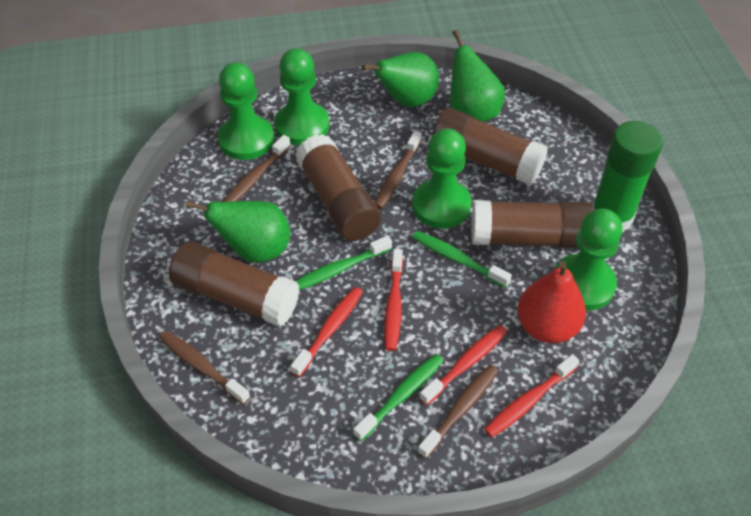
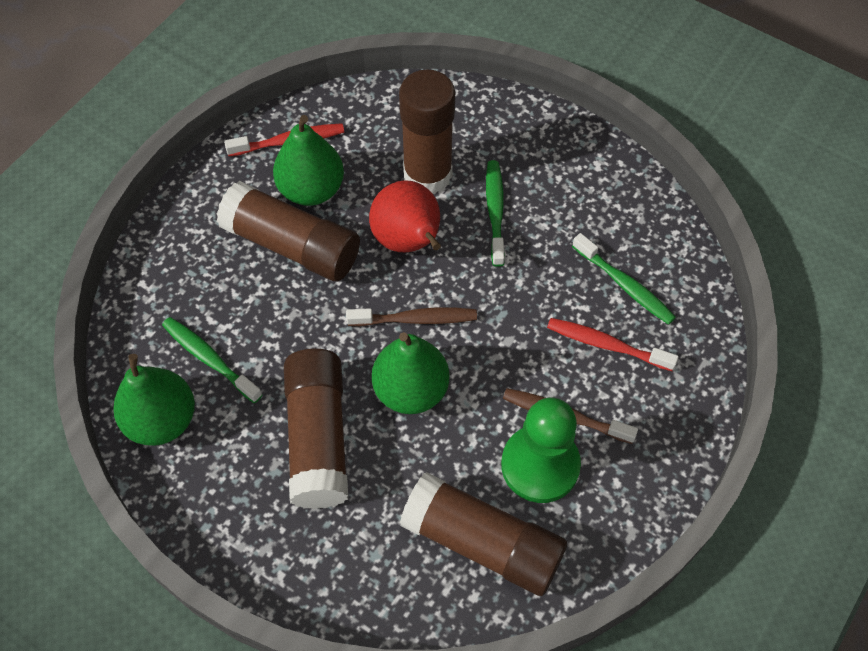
brown toothbrush: 4 -> 2
green glue stick: 1 -> 0
green pawn: 4 -> 1
red toothbrush: 4 -> 2

